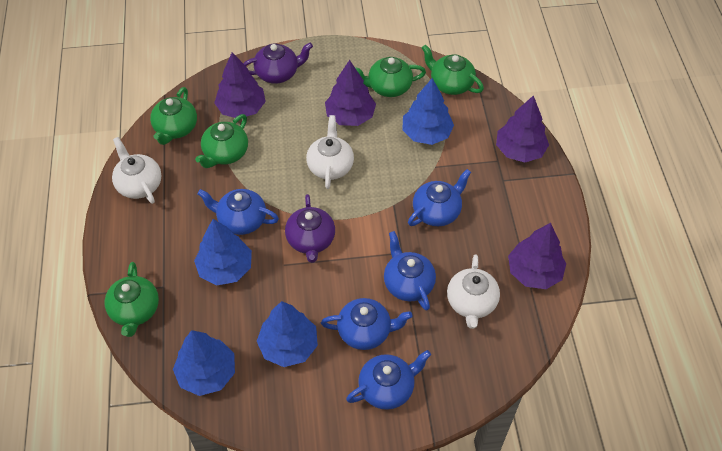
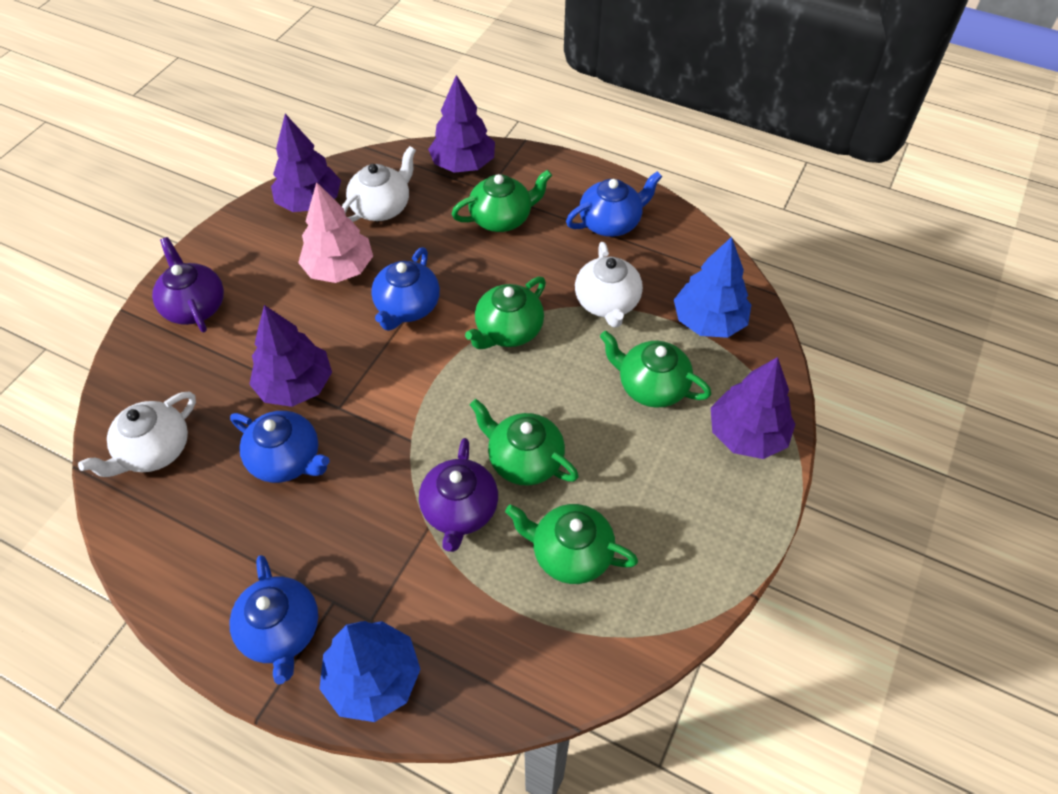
blue teapot: 5 -> 4
blue tree: 4 -> 2
pink tree: 0 -> 1

